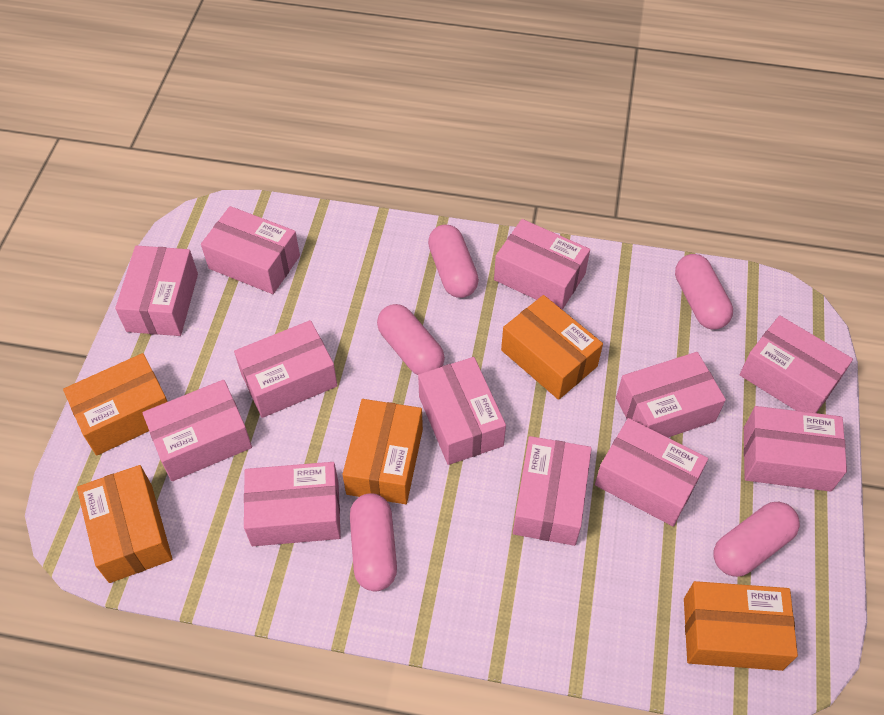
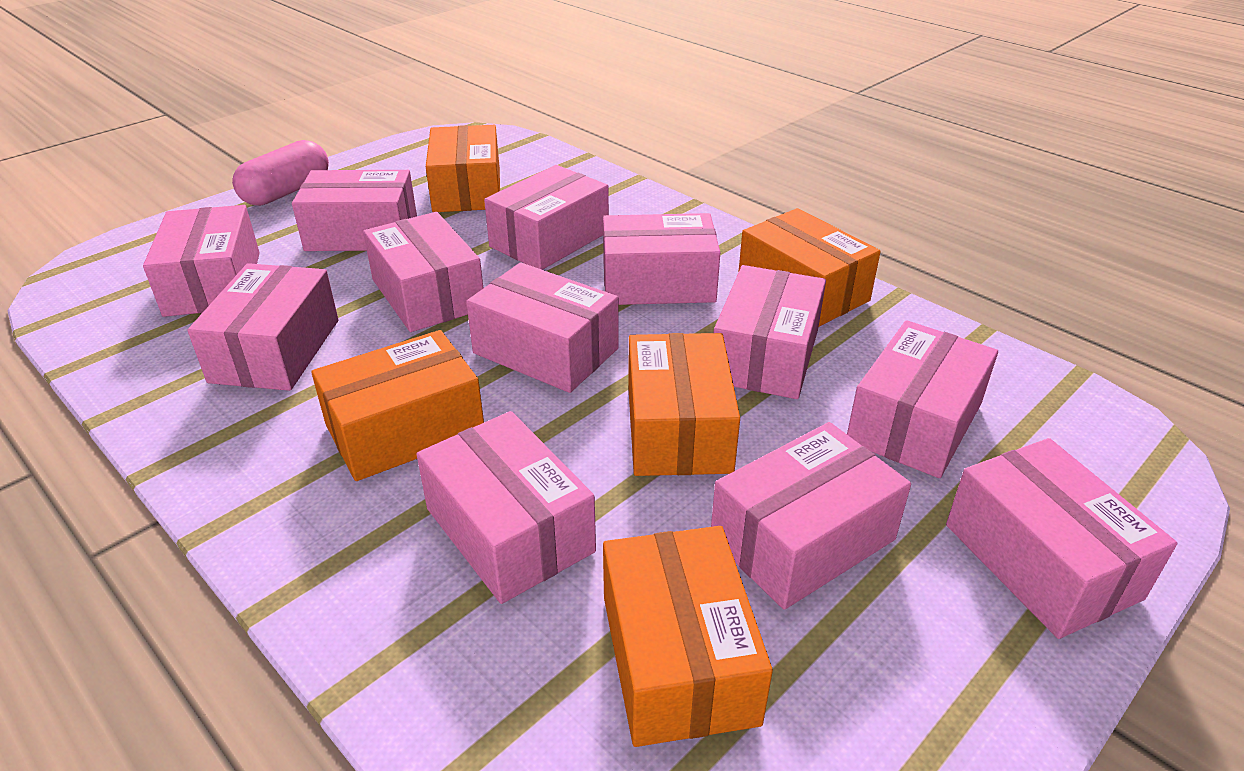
pink capsule: 5 -> 1

